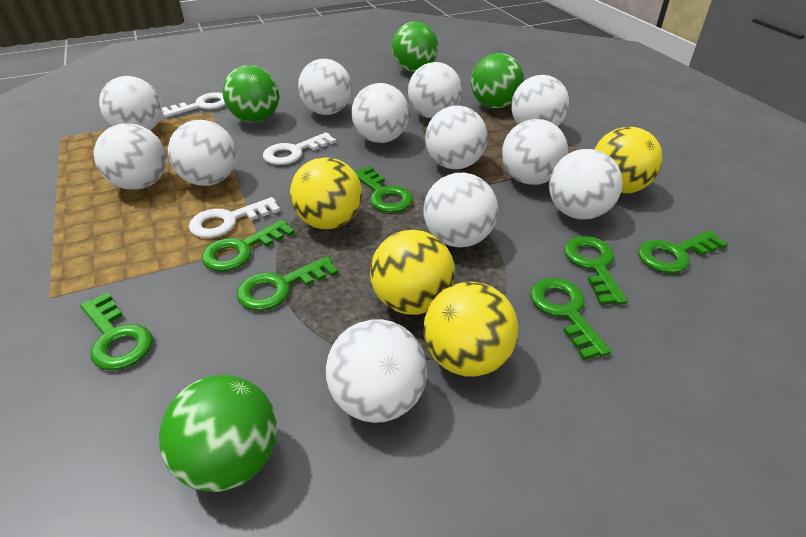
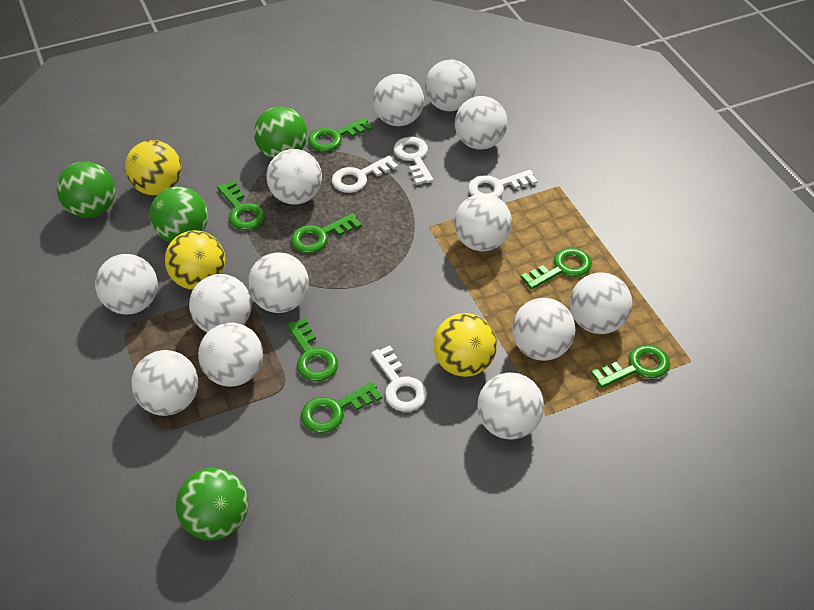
white ball: 12 -> 13
white key: 3 -> 4
yellow ball: 4 -> 3

